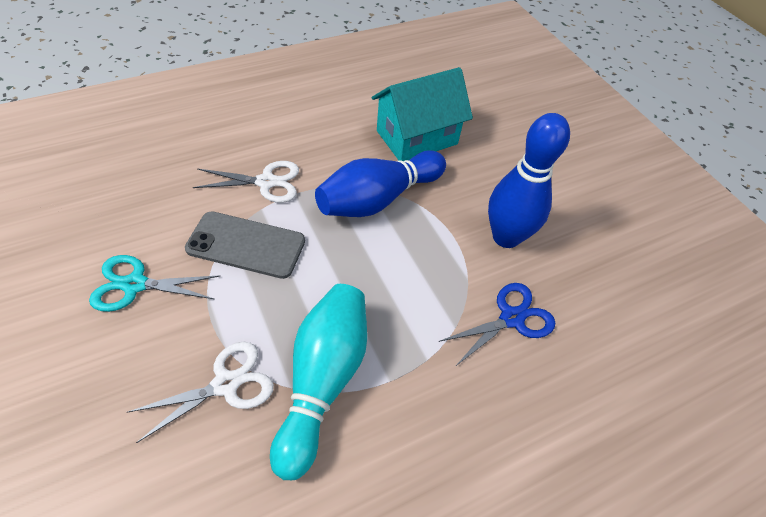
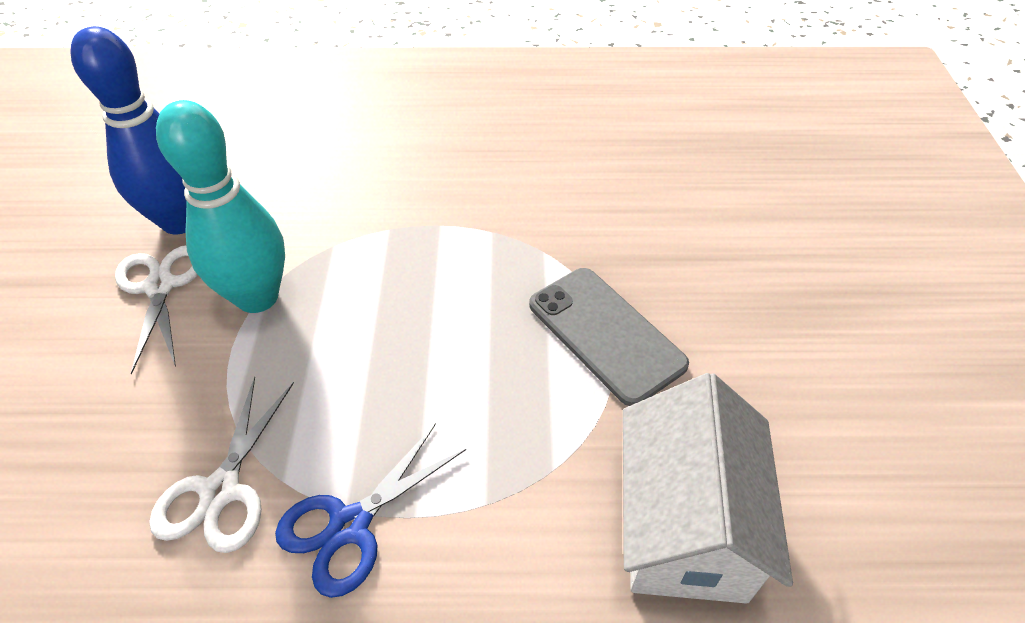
blue bowling pin: 2 -> 1
turquoise house: 1 -> 0
turquoise scissors: 1 -> 0
white house: 0 -> 1

